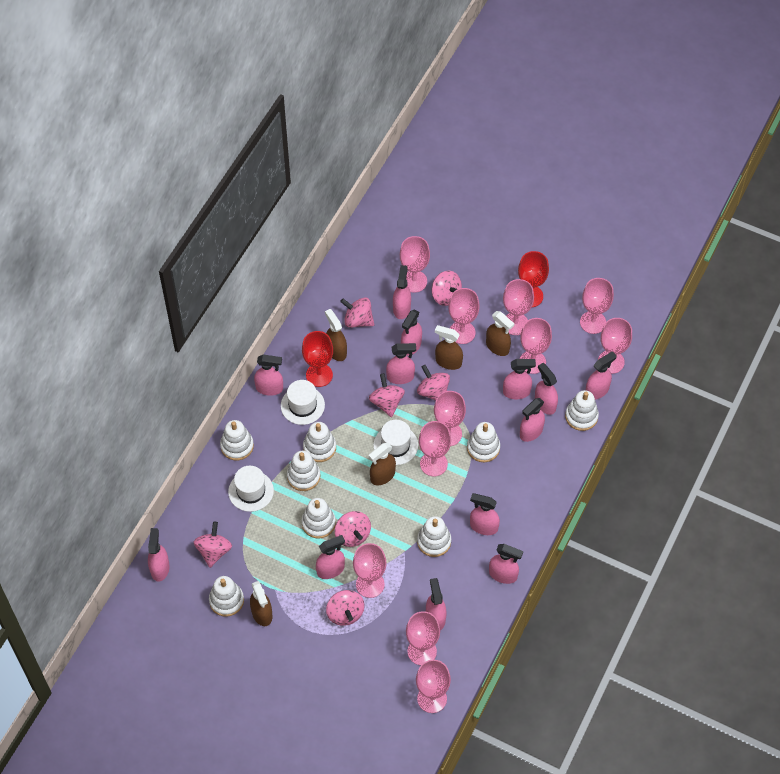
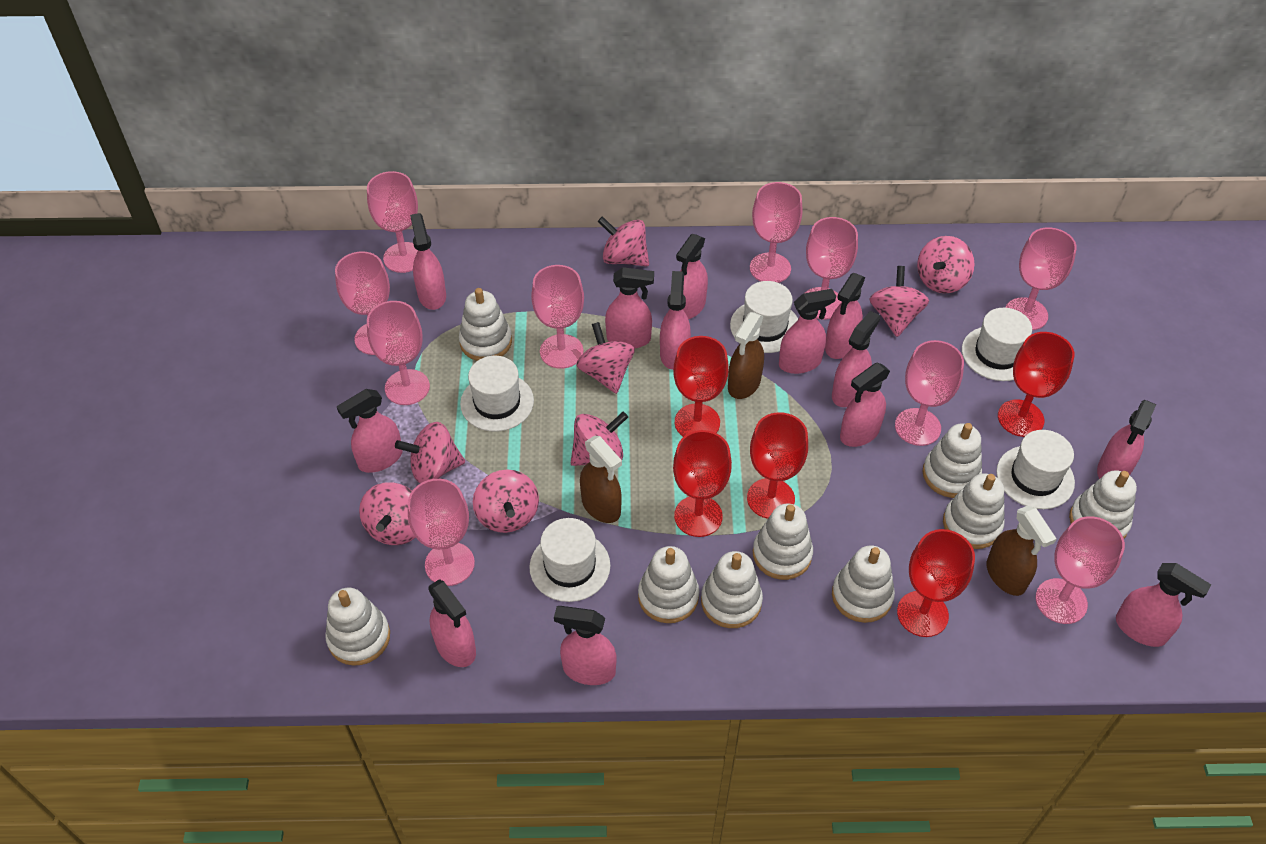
brown spray bottle: 5 -> 3
pink goblet: 11 -> 10
pink spinning top: 7 -> 8
red goblet: 2 -> 5
white hat: 3 -> 5
white stacking toy: 8 -> 9

